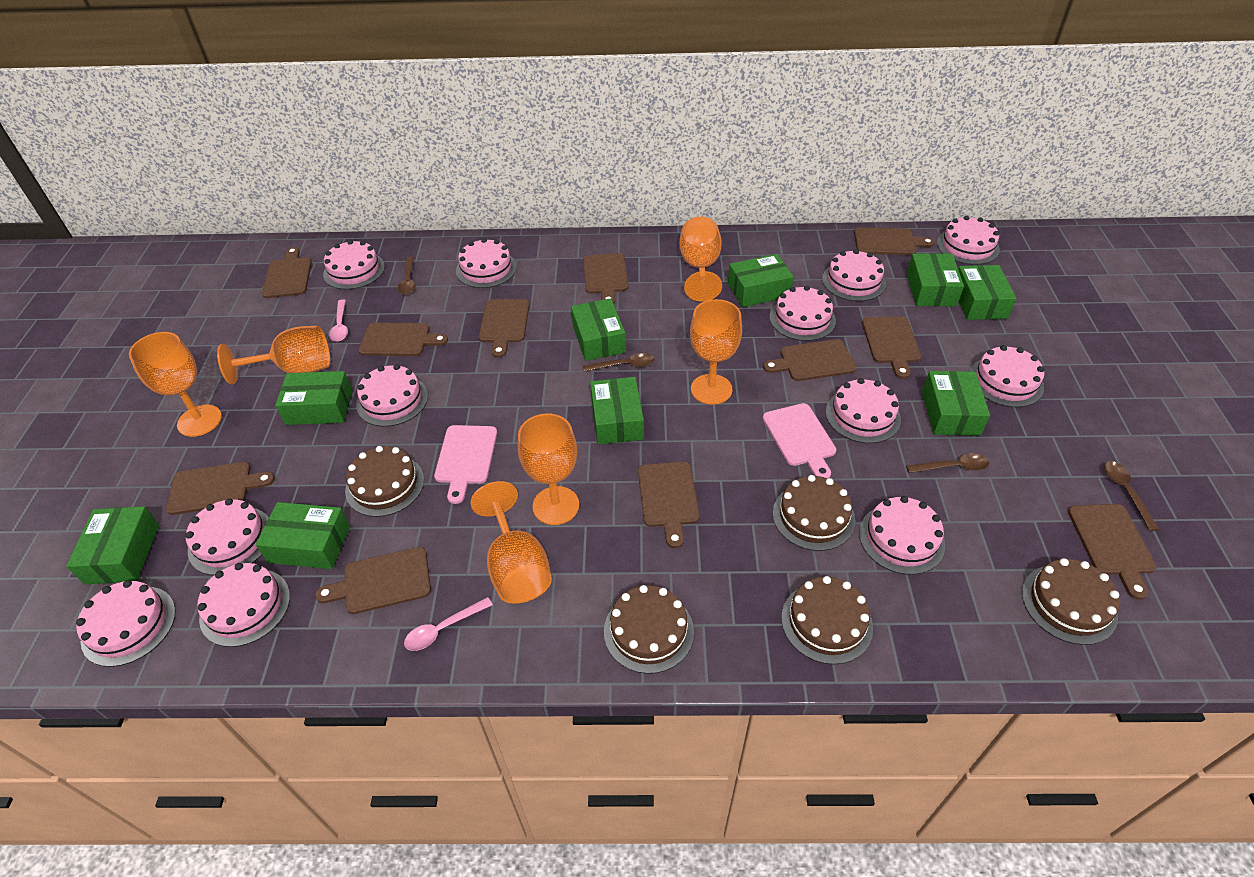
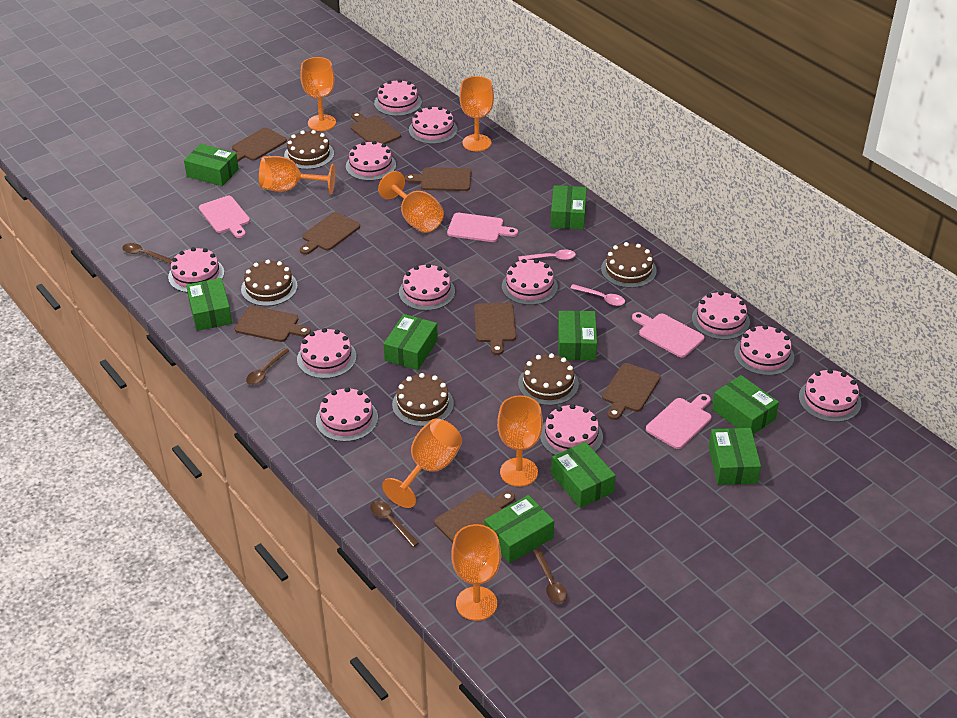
brown cutting board: 11 -> 8
orange goblet: 6 -> 7
pink cutting board: 2 -> 4

